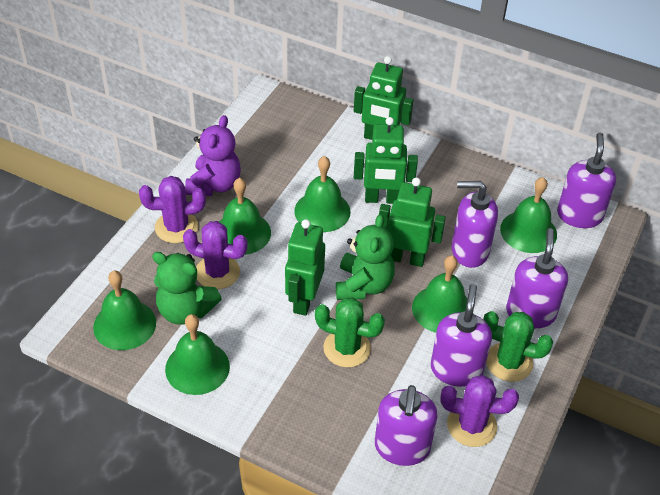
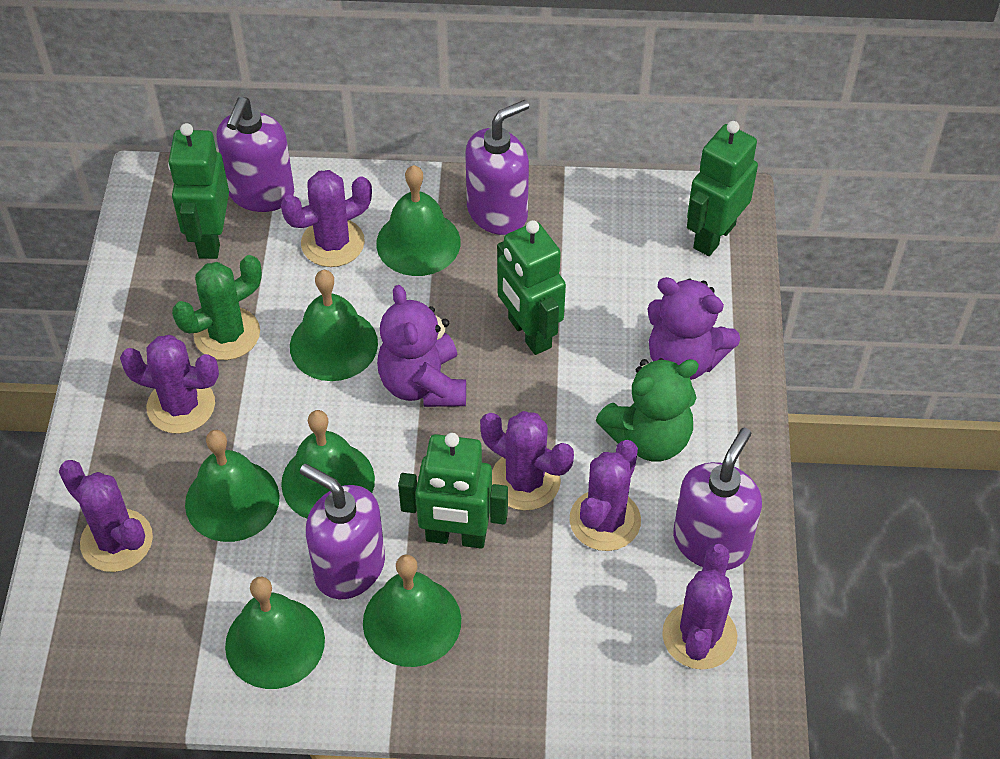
green cactus: 2 -> 1
green teddy bear: 2 -> 1
purple cactus: 3 -> 6
purple soap dispenser: 5 -> 4
purple teddy bear: 1 -> 2

